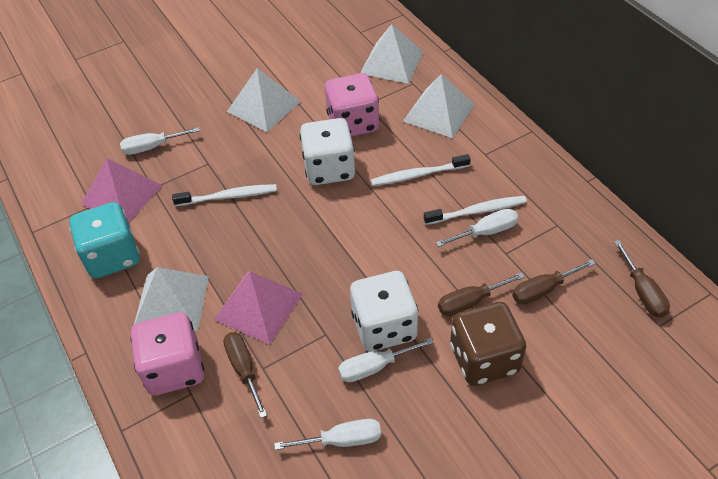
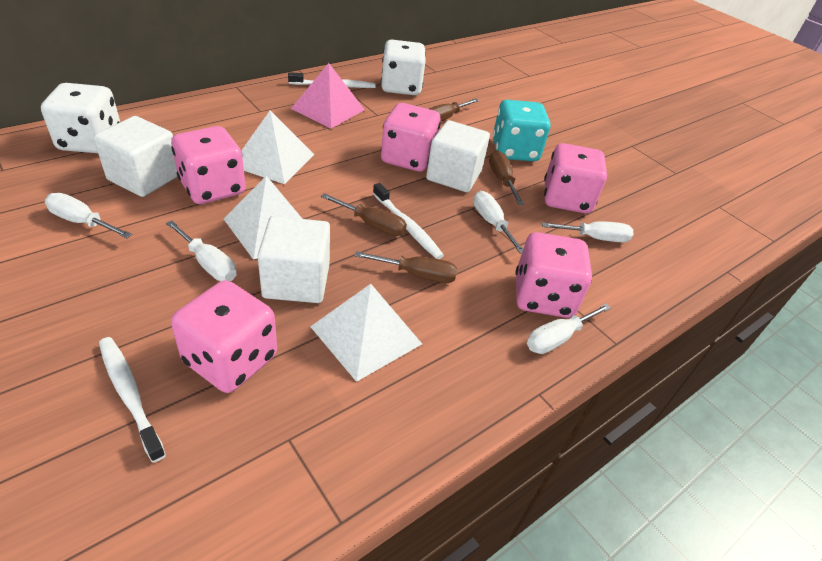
brown dice: 1 -> 0
pink dice: 2 -> 5
pink pyramid: 2 -> 1
white cube: 0 -> 3
white pyramid: 4 -> 3
white screwdriver: 4 -> 5

